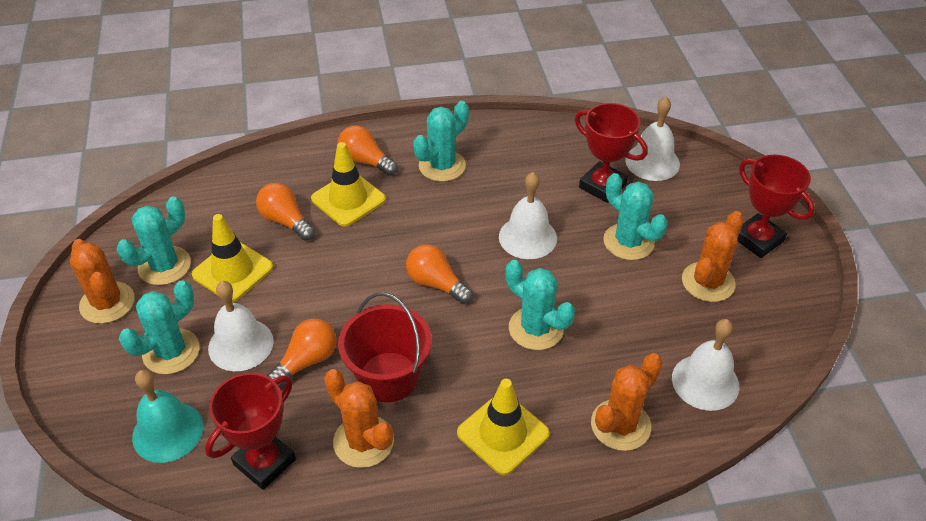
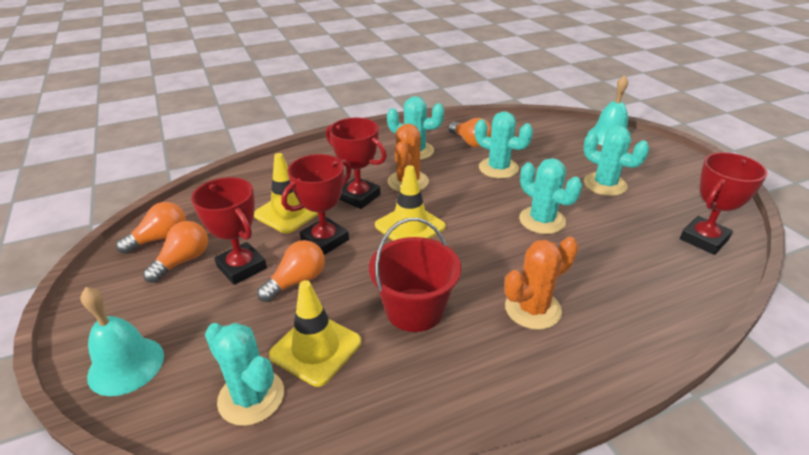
orange cactus: 4 -> 2
red trophy: 3 -> 4
turquoise bell: 1 -> 2
white bell: 4 -> 0

